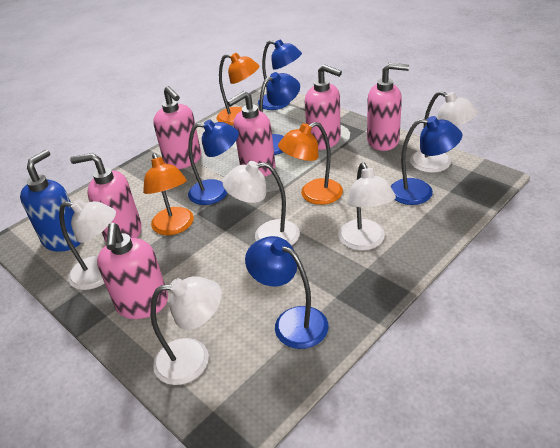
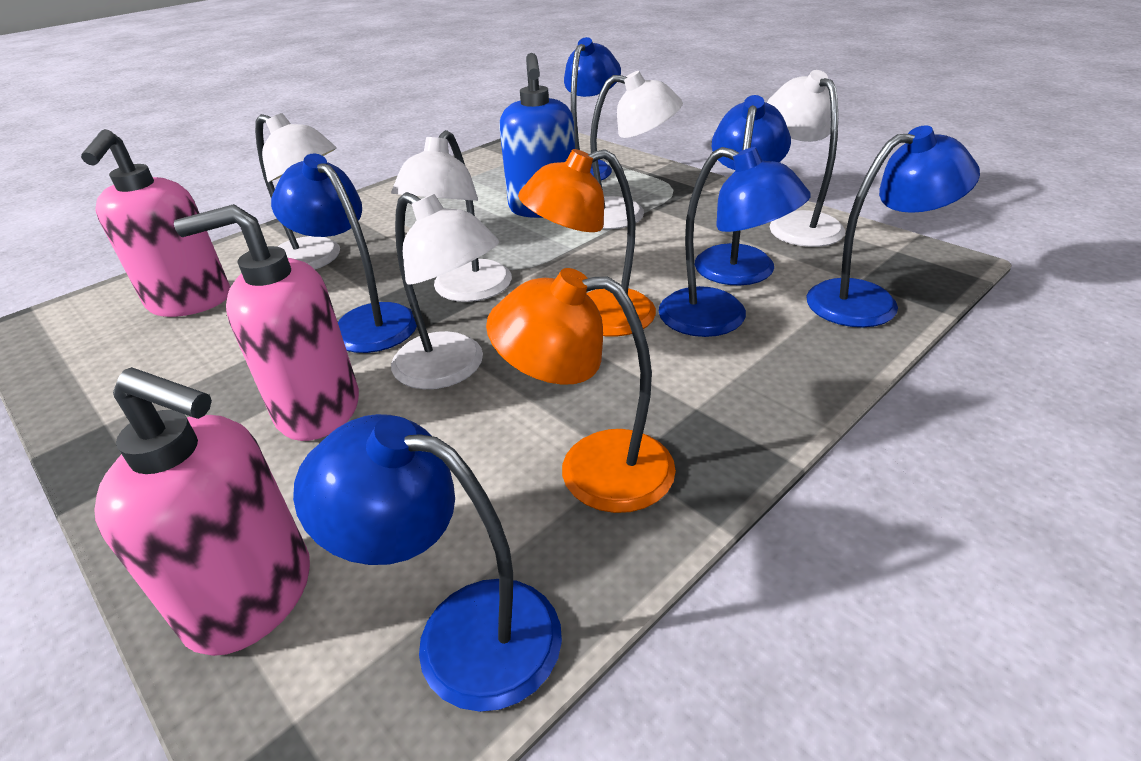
blue lamp: 5 -> 6
orange lamp: 3 -> 2
pink soap dispenser: 6 -> 3

